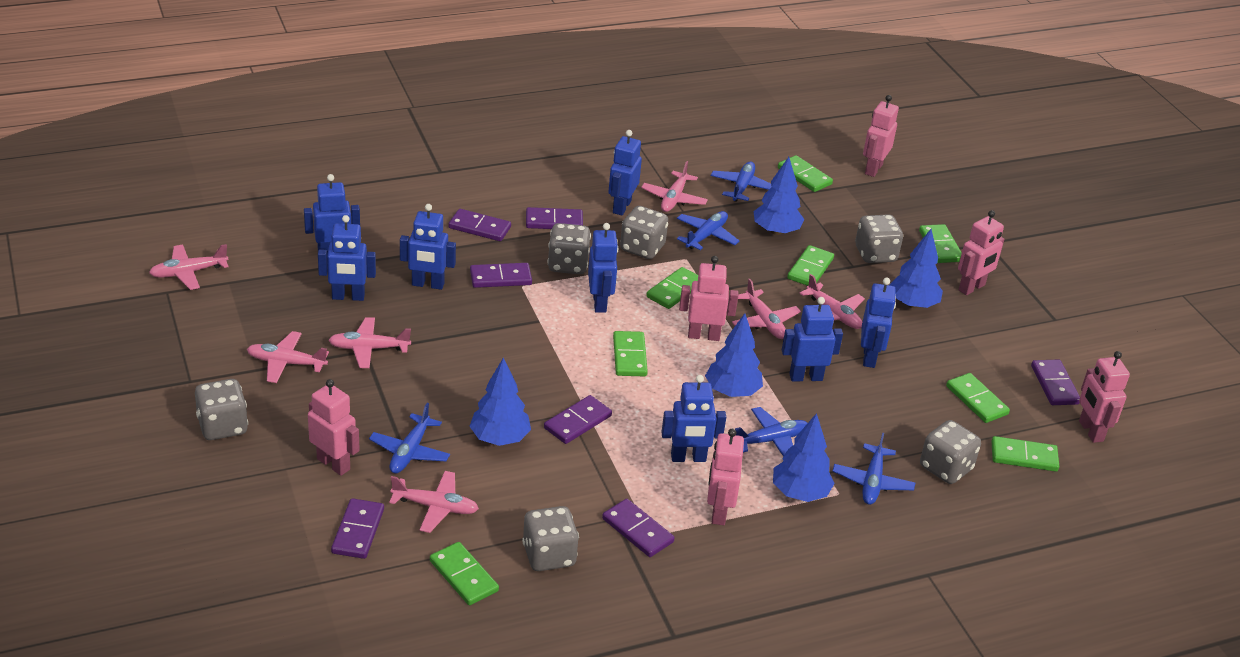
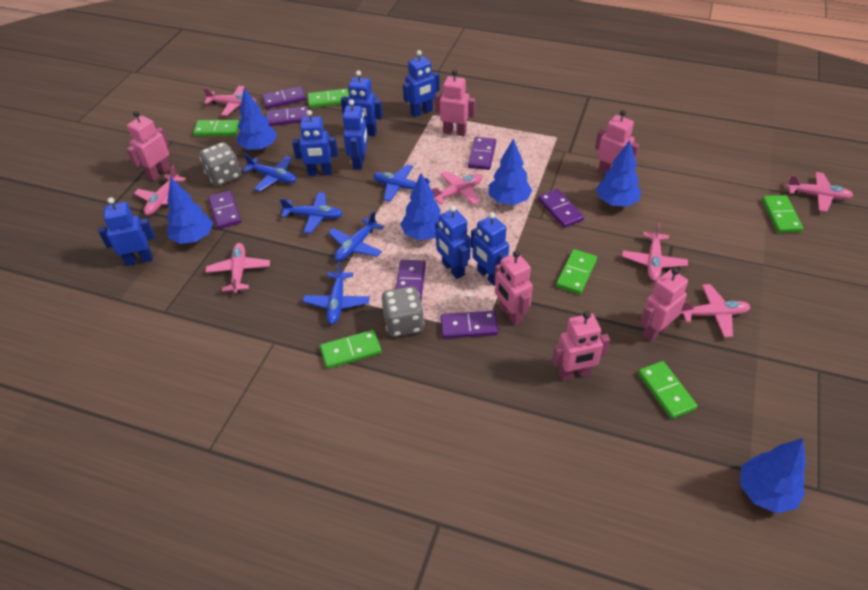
blue robot: 8 -> 7
blue tree: 5 -> 6
green domino: 8 -> 6
grey dice: 6 -> 2

